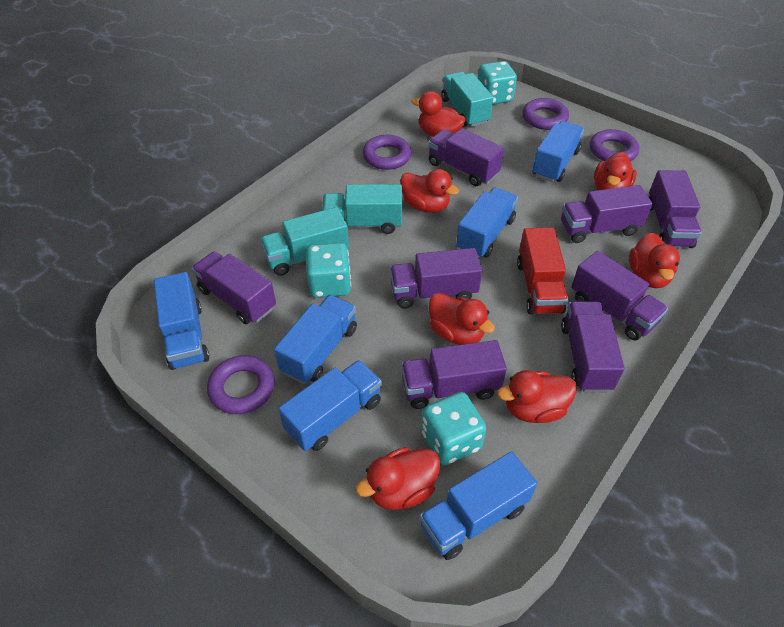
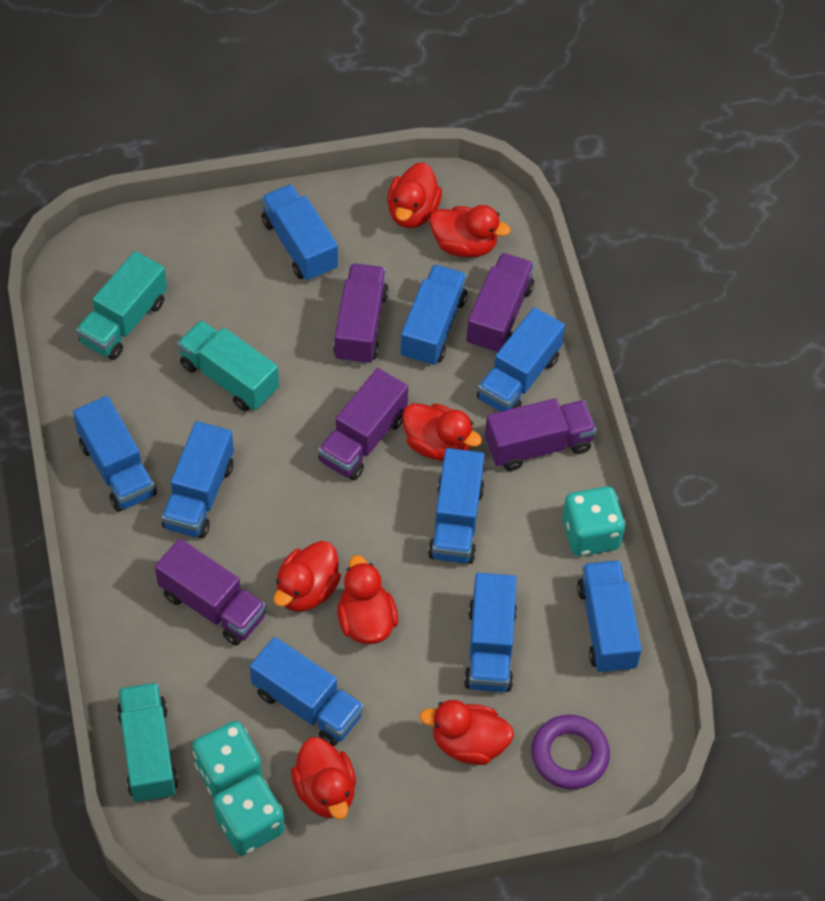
blue truck: 6 -> 9
purple ring: 4 -> 1
purple truck: 8 -> 5
red truck: 1 -> 0

